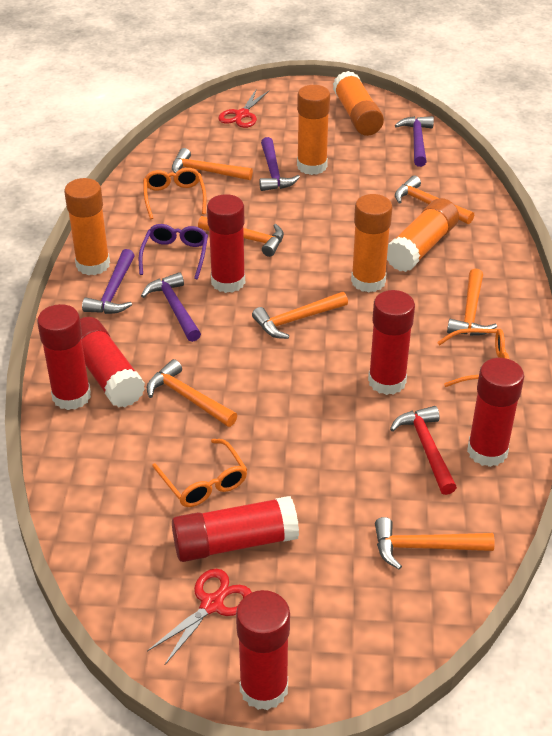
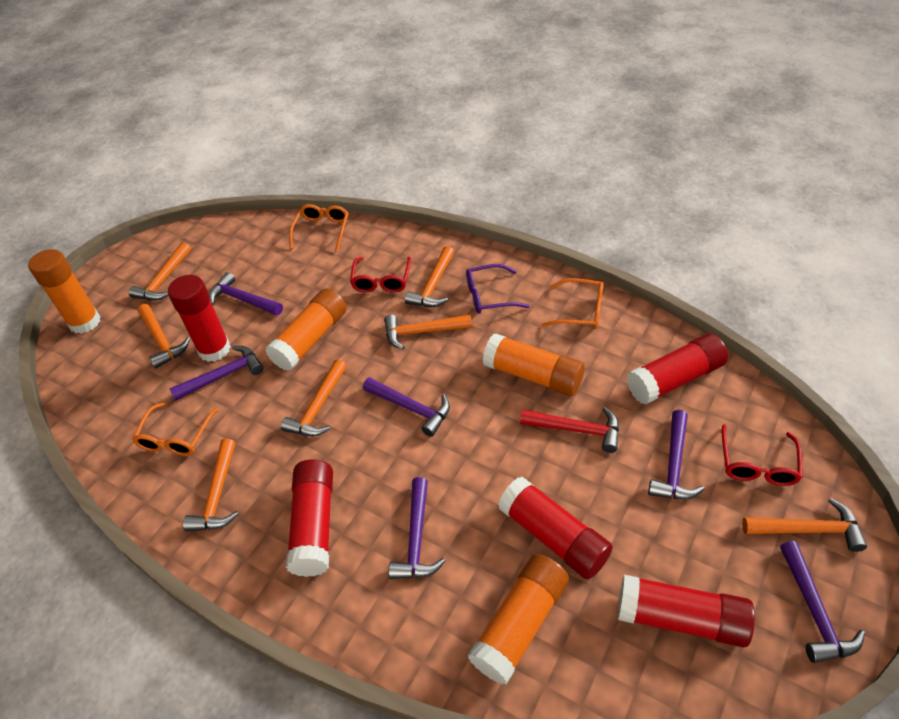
orange glue stick: 5 -> 4
purple hammer: 4 -> 6
red glasses: 0 -> 2
red glue stick: 7 -> 5
red scissors: 2 -> 0

